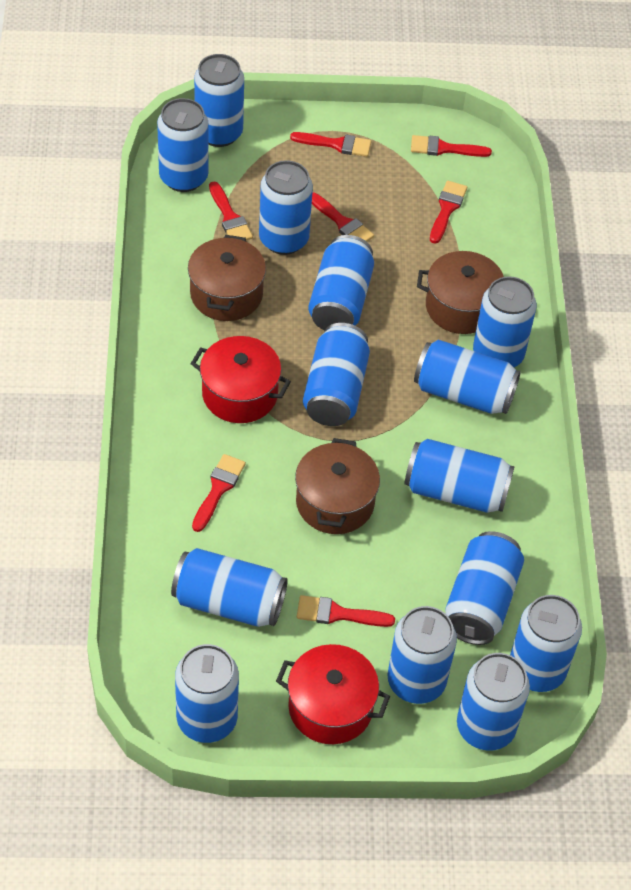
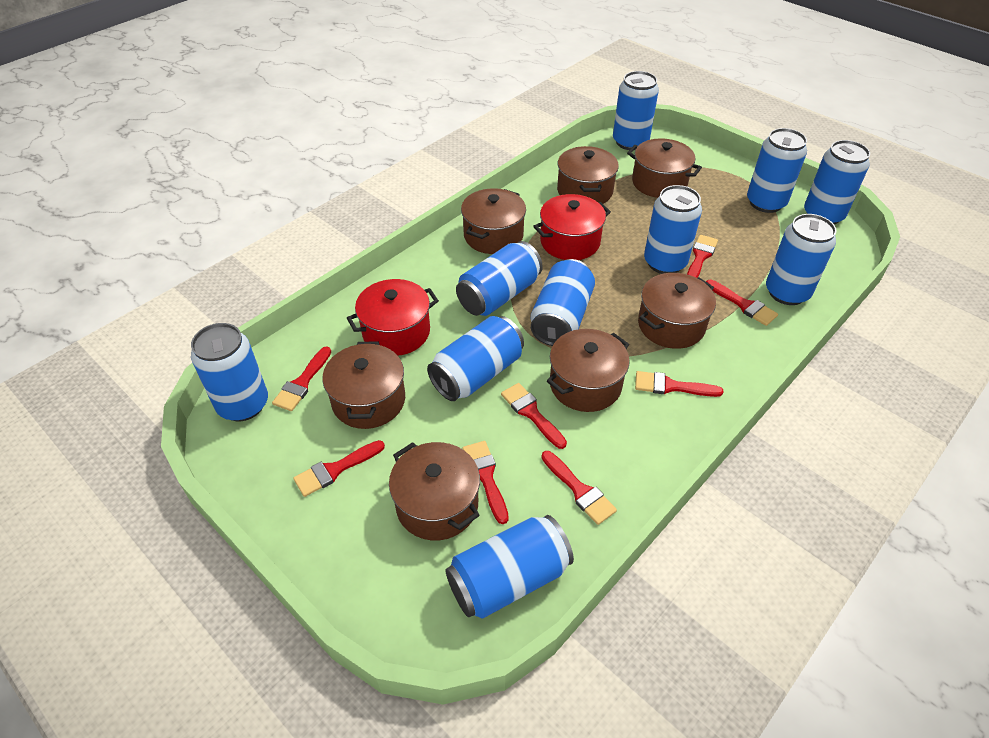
blue can: 14 -> 10
brown pot: 3 -> 7
red brush: 7 -> 8

